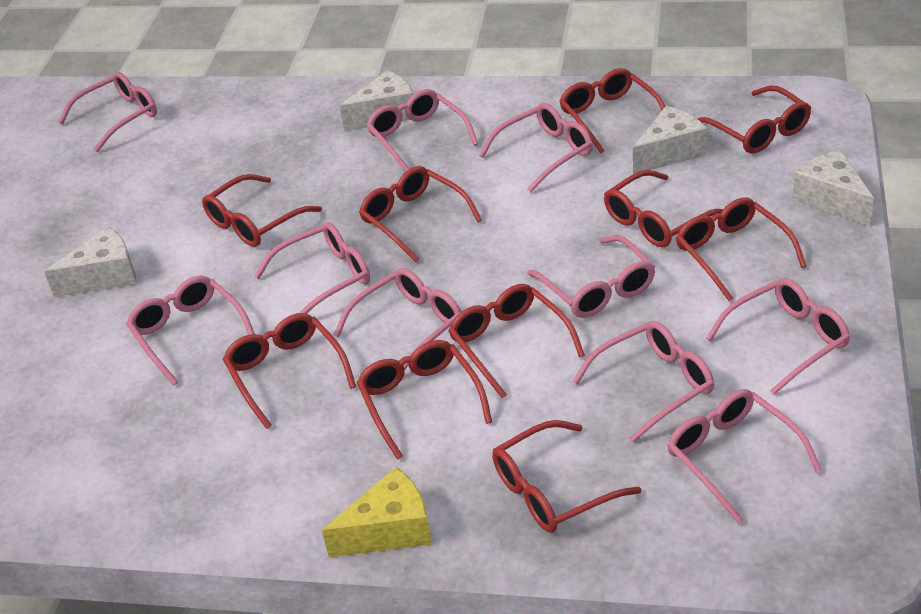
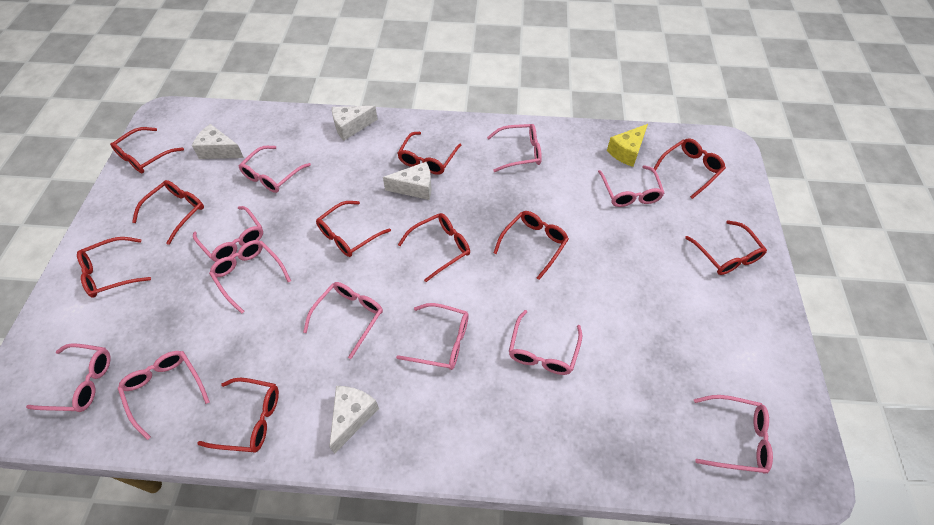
pink glasses: 10 -> 11

